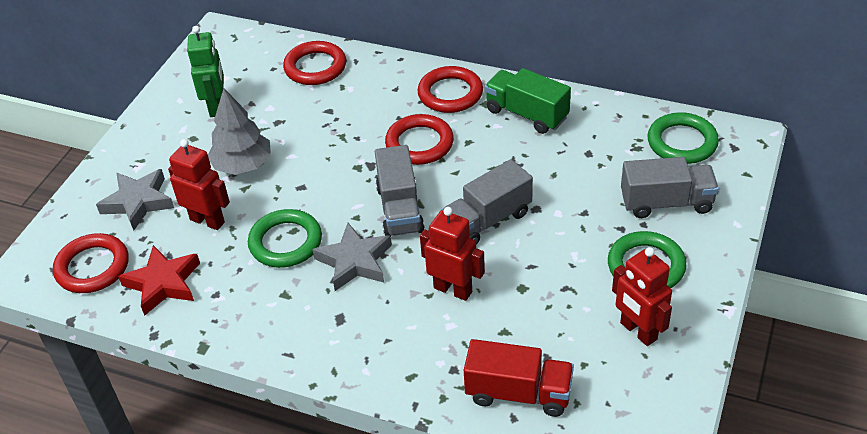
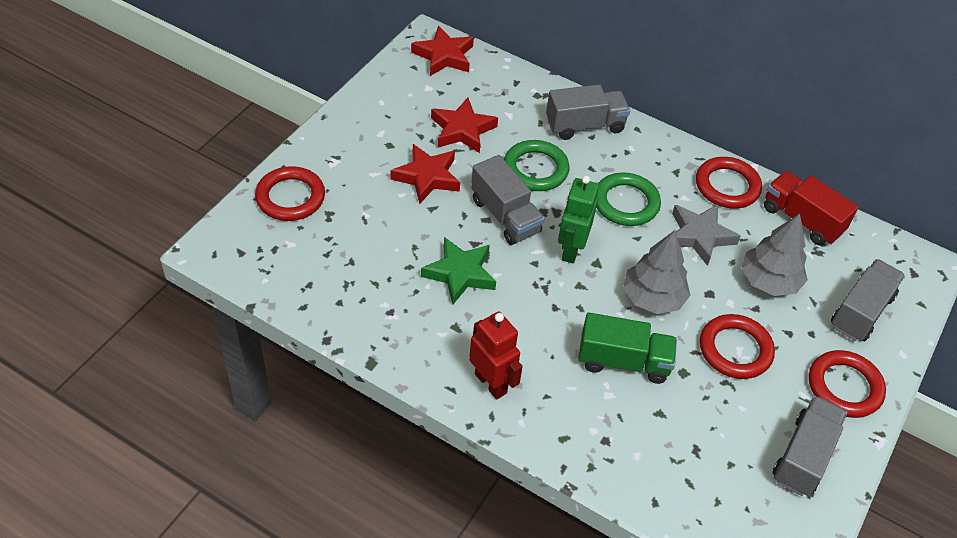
green ring: 3 -> 2
green star: 0 -> 1
grey star: 2 -> 1
grey tree: 1 -> 2
grey truck: 3 -> 4
red robot: 3 -> 1
red star: 1 -> 3

